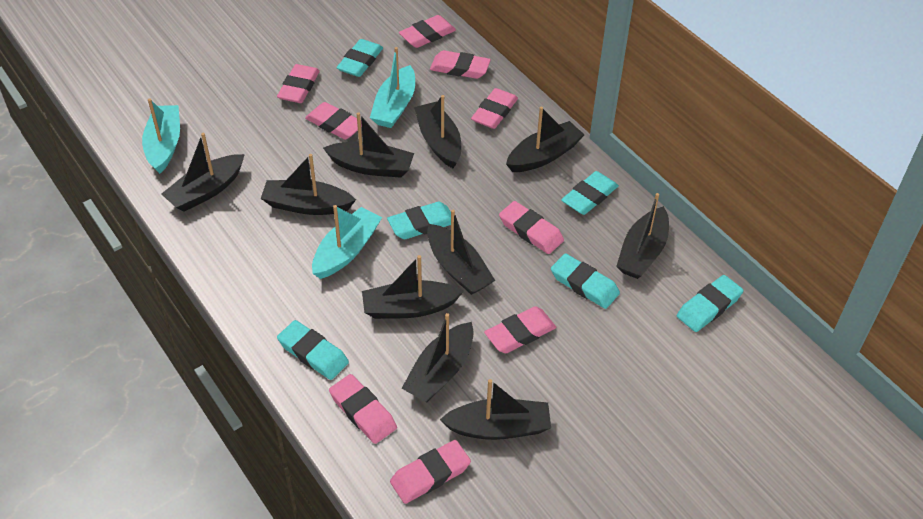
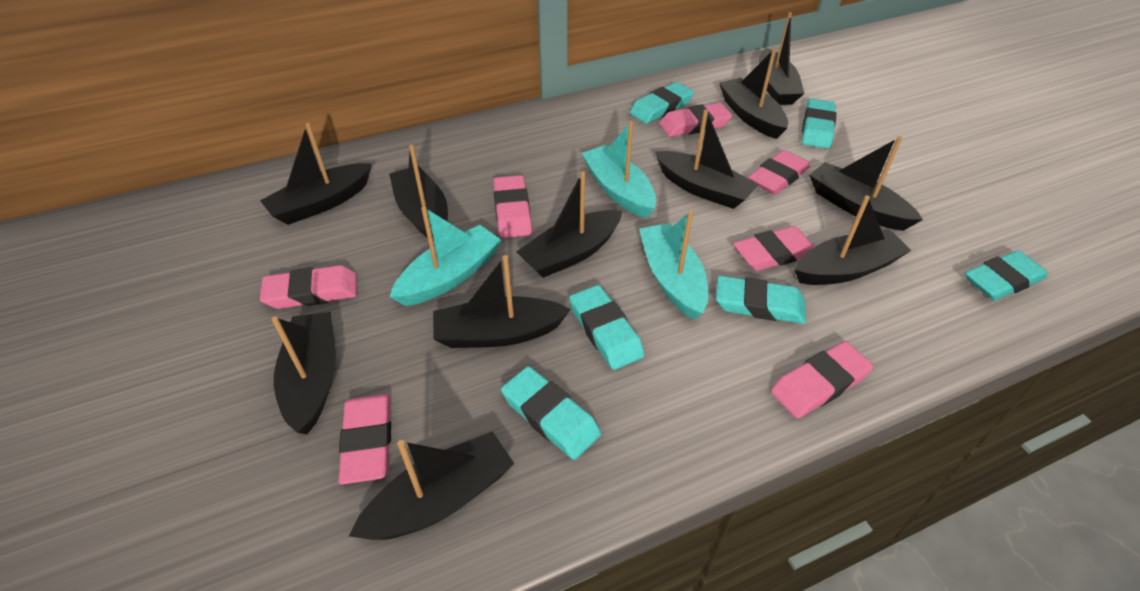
black boat: 10 -> 11
pink eraser: 9 -> 7

